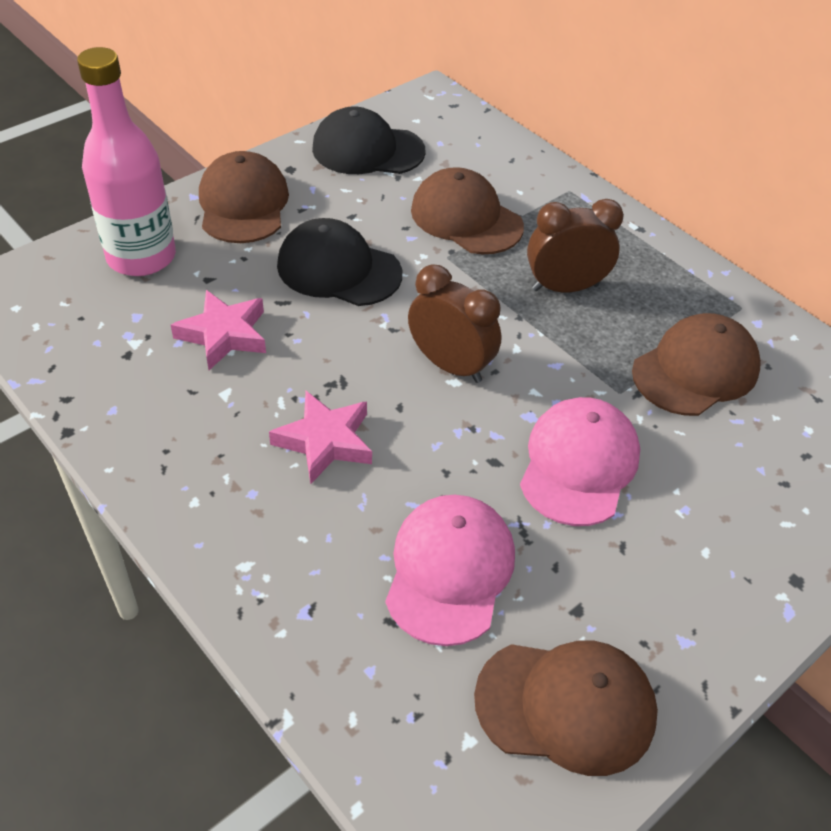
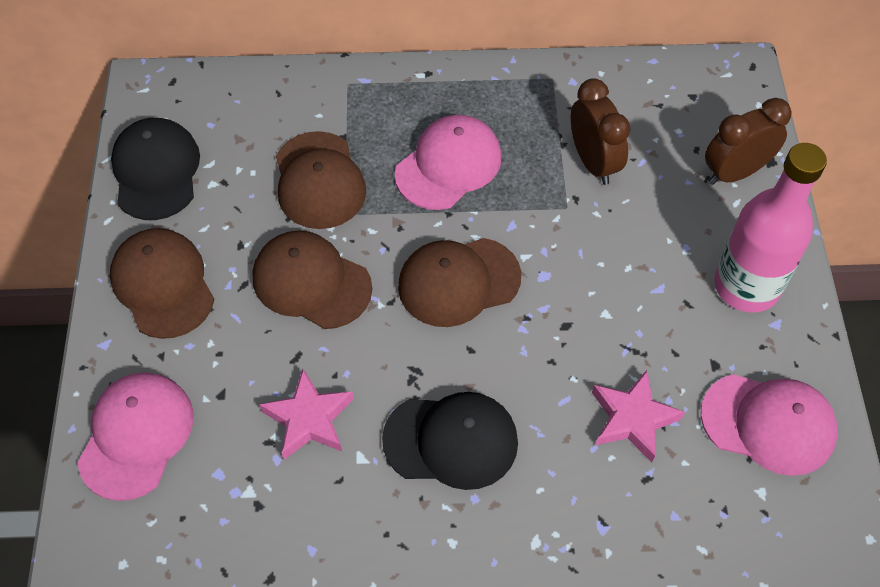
pink cap: 2 -> 3

